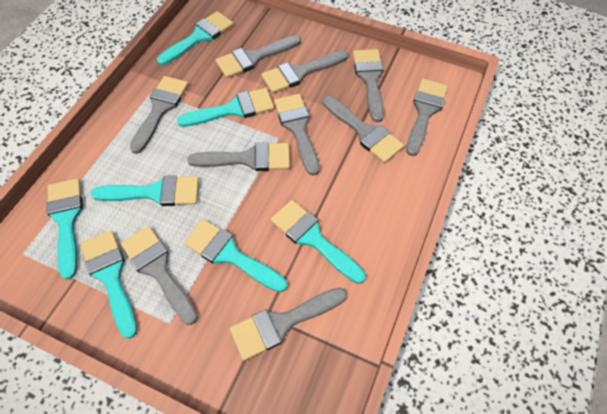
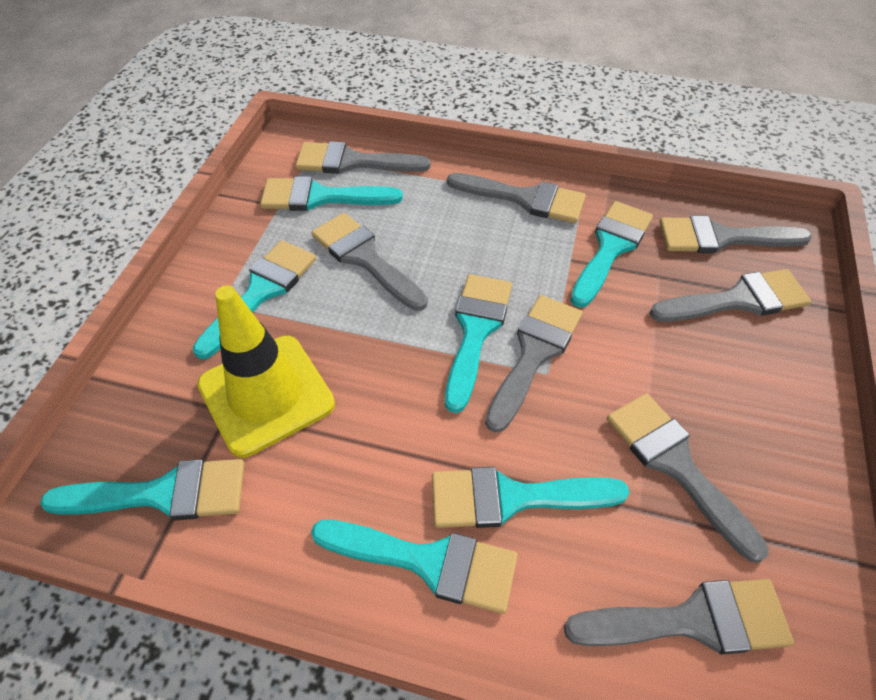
grey brush: 10 -> 8
yellow traffic cone: 0 -> 1

